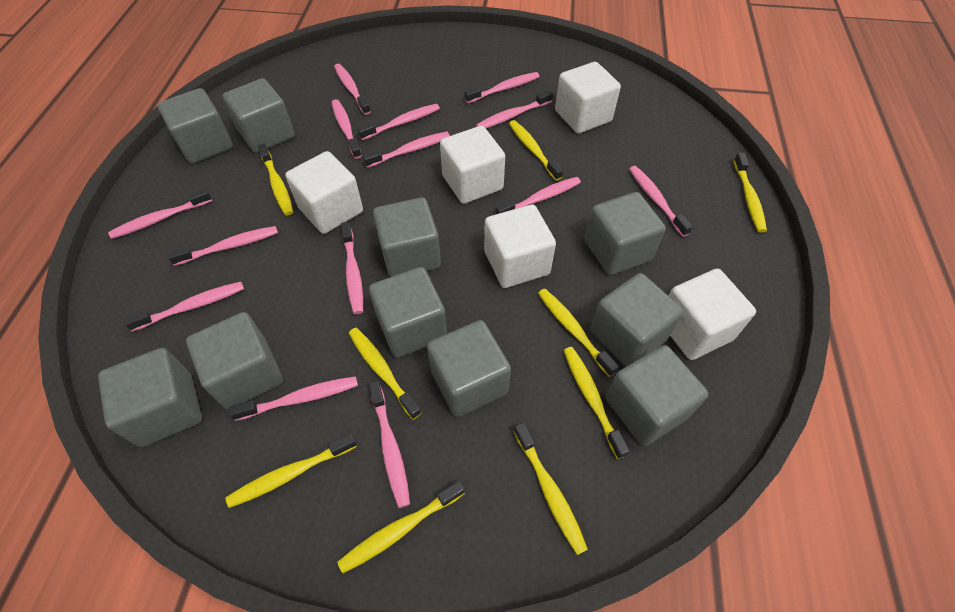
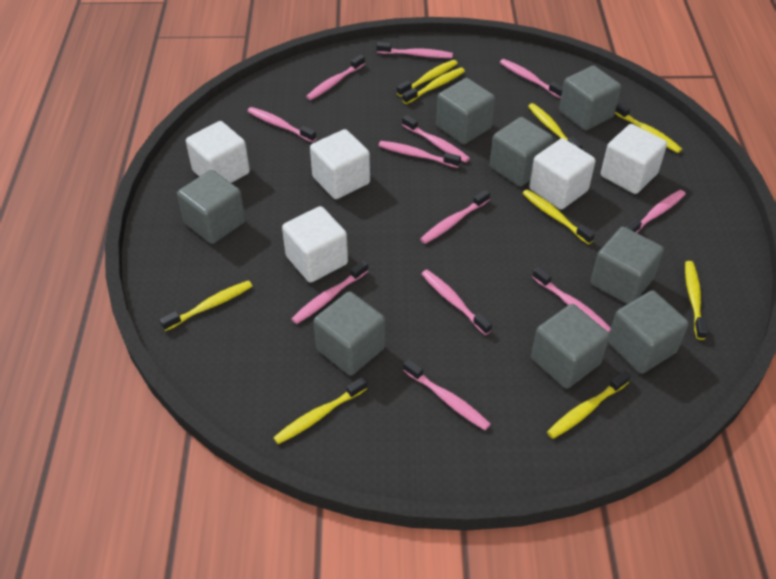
grey cube: 10 -> 8
pink toothbrush: 14 -> 12

